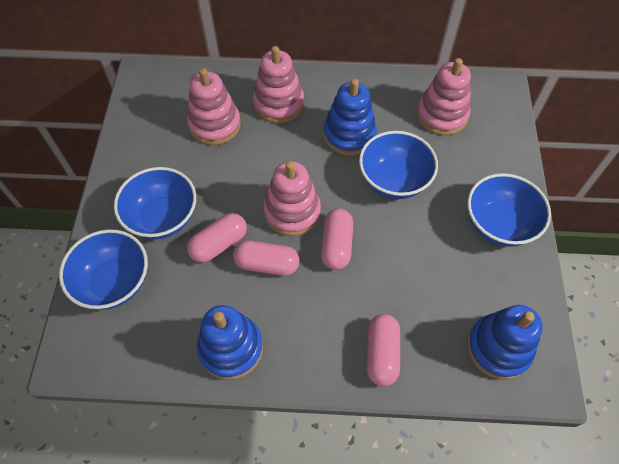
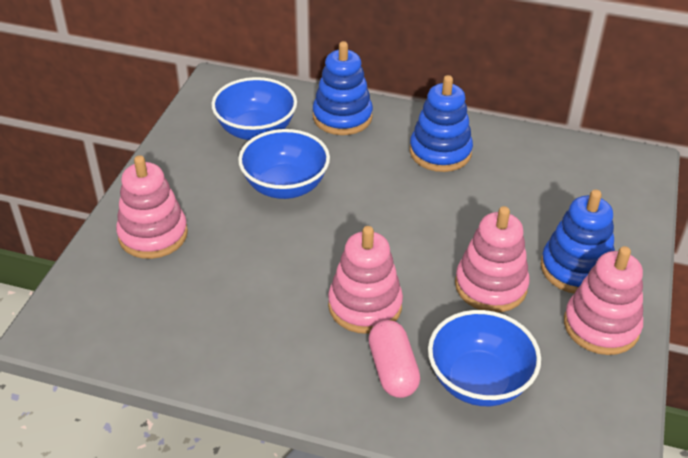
blue bowl: 4 -> 3
pink capsule: 4 -> 1

